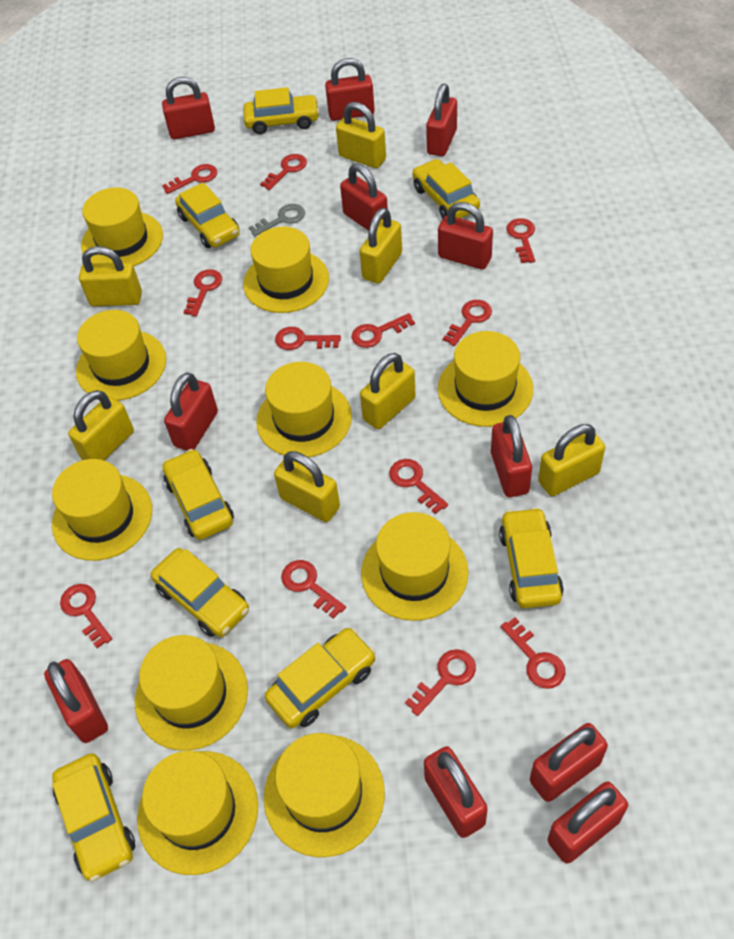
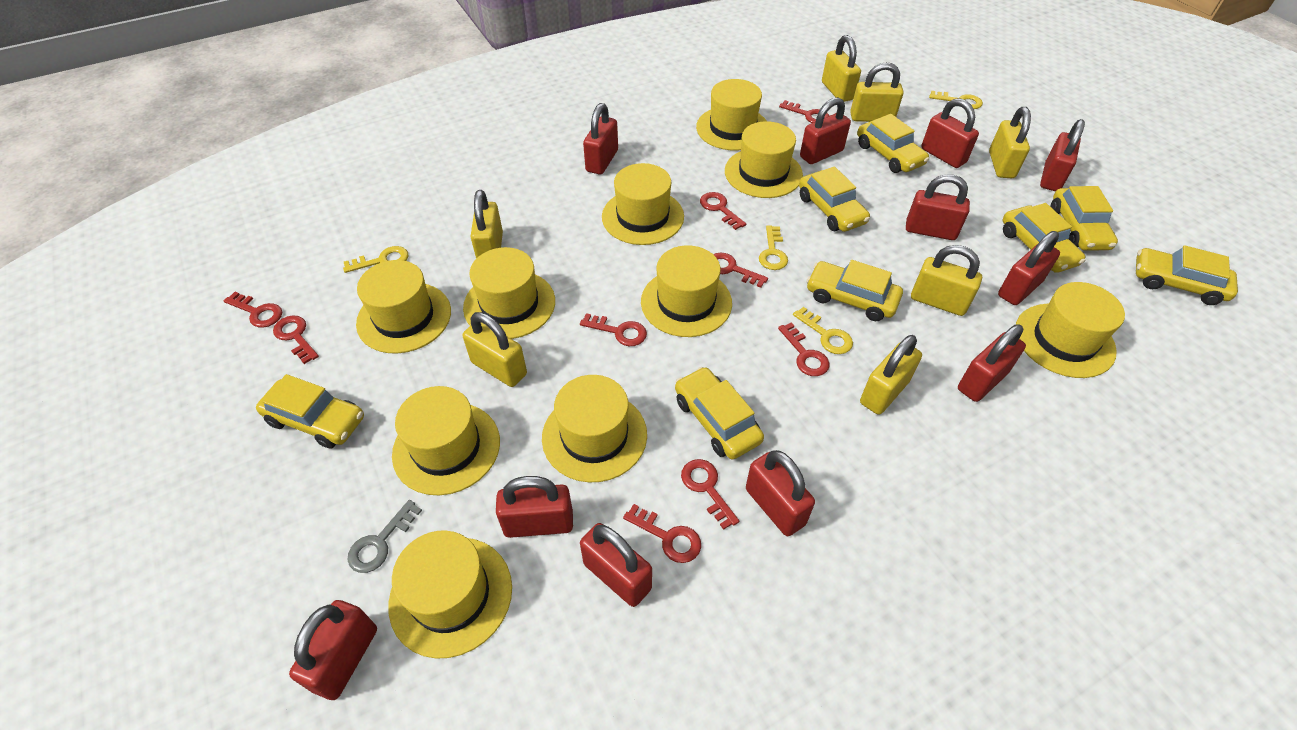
red key: 12 -> 9
yellow key: 0 -> 4

